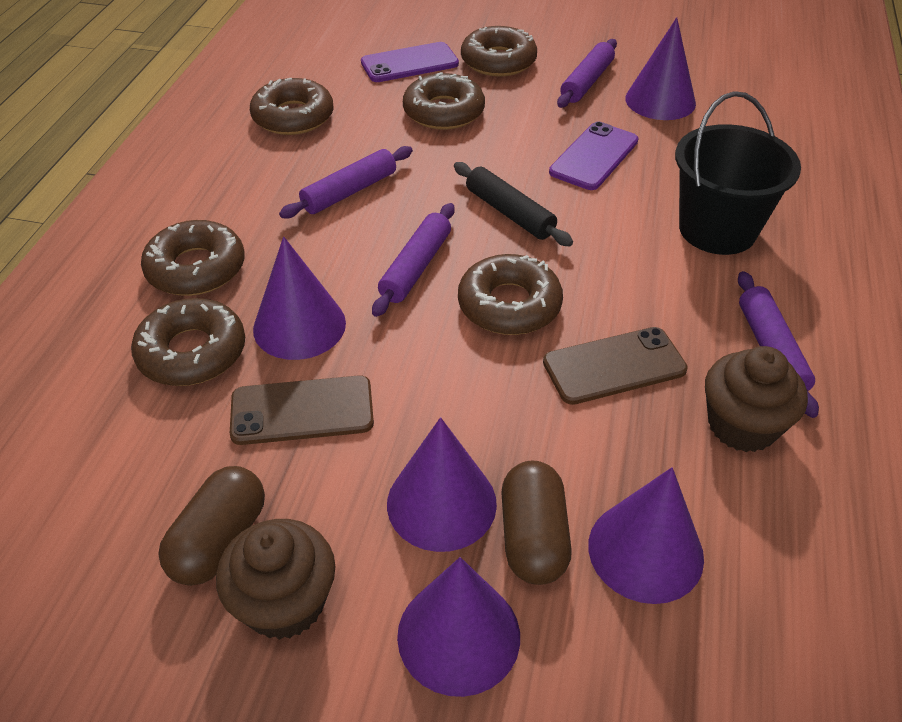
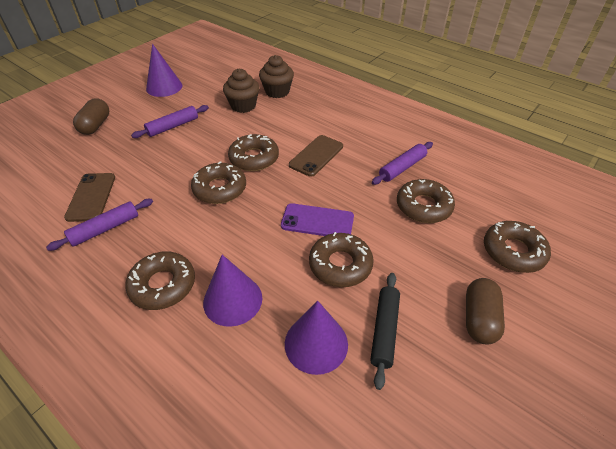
black bucket: 1 -> 0
purple cone: 5 -> 3
purple phone: 2 -> 1
purple rolling pin: 4 -> 3

